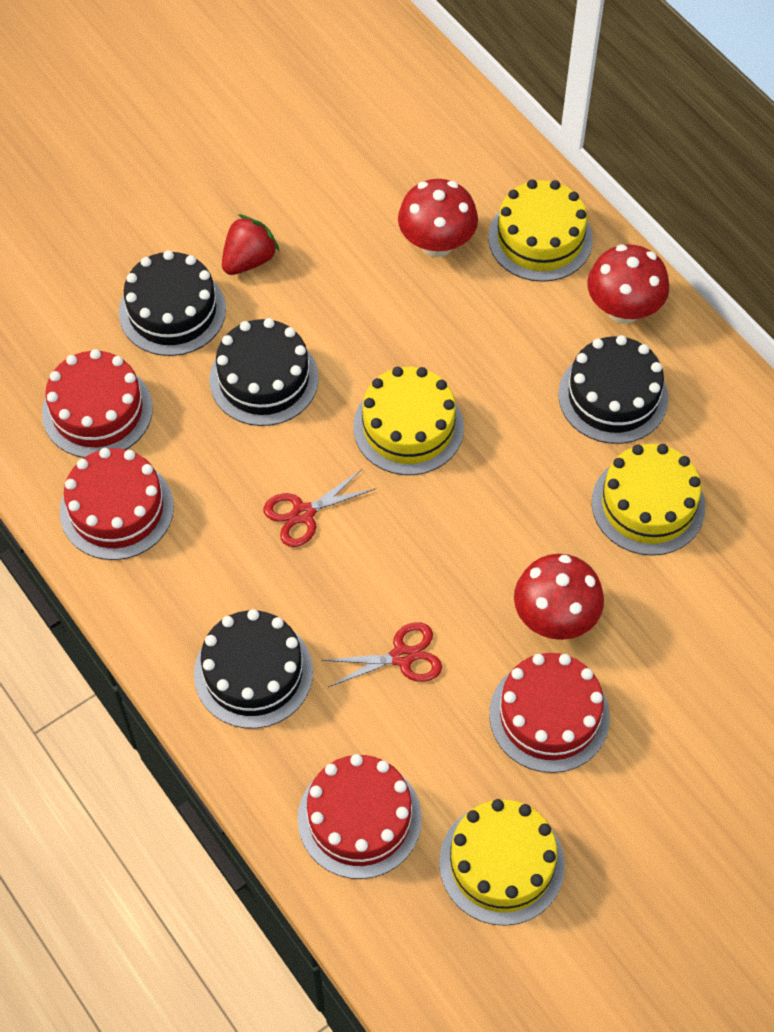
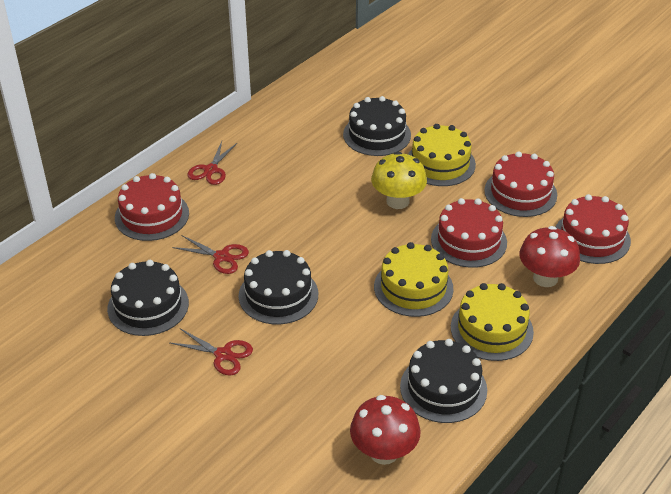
red mushroom: 3 -> 2
red scissors: 2 -> 3
red strawberry: 1 -> 0
yellow cake: 4 -> 3
yellow mushroom: 0 -> 1

